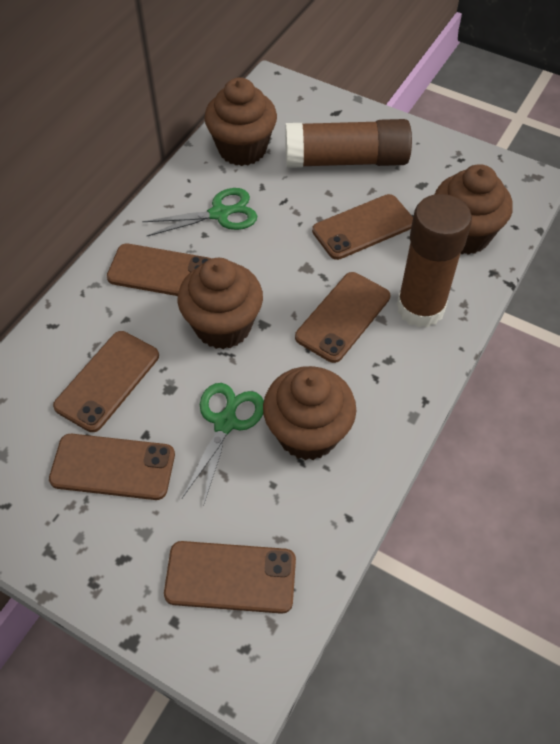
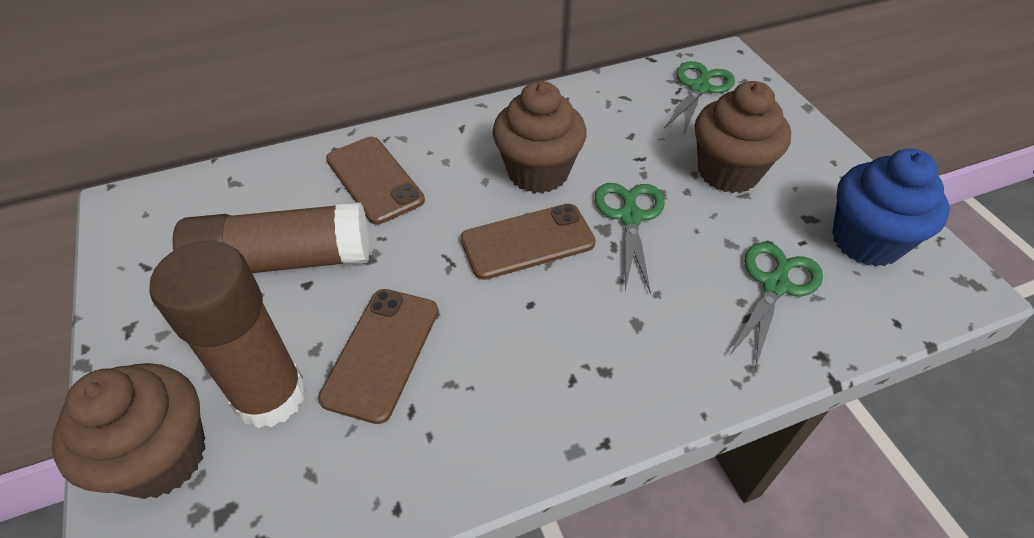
blue cupcake: 0 -> 1
brown cupcake: 4 -> 3
brown phone: 6 -> 3
green scissors: 2 -> 3

